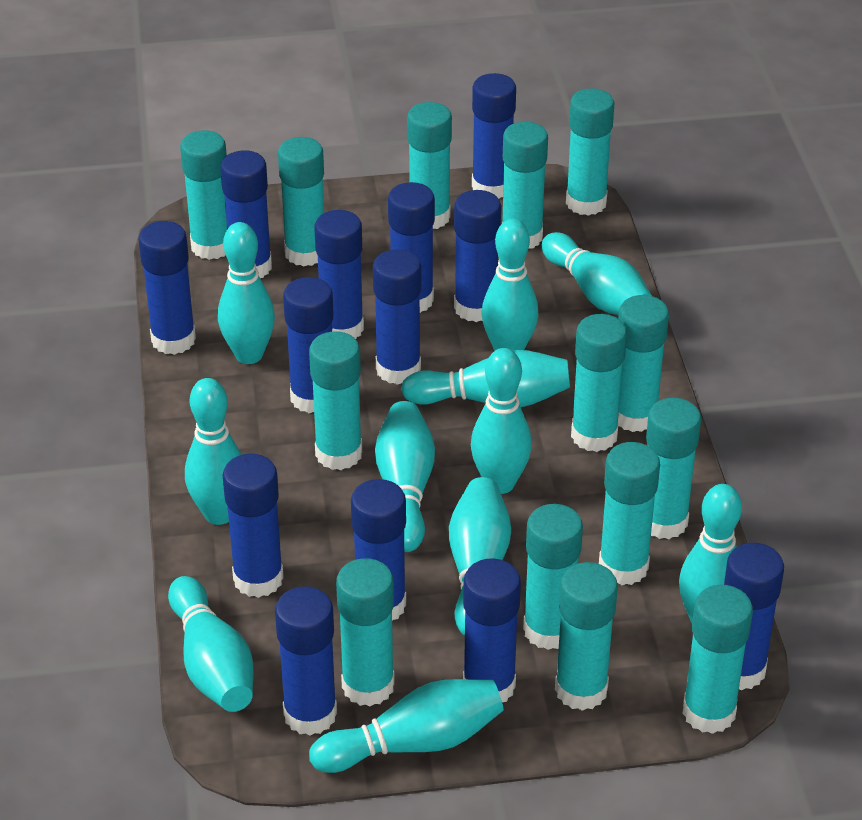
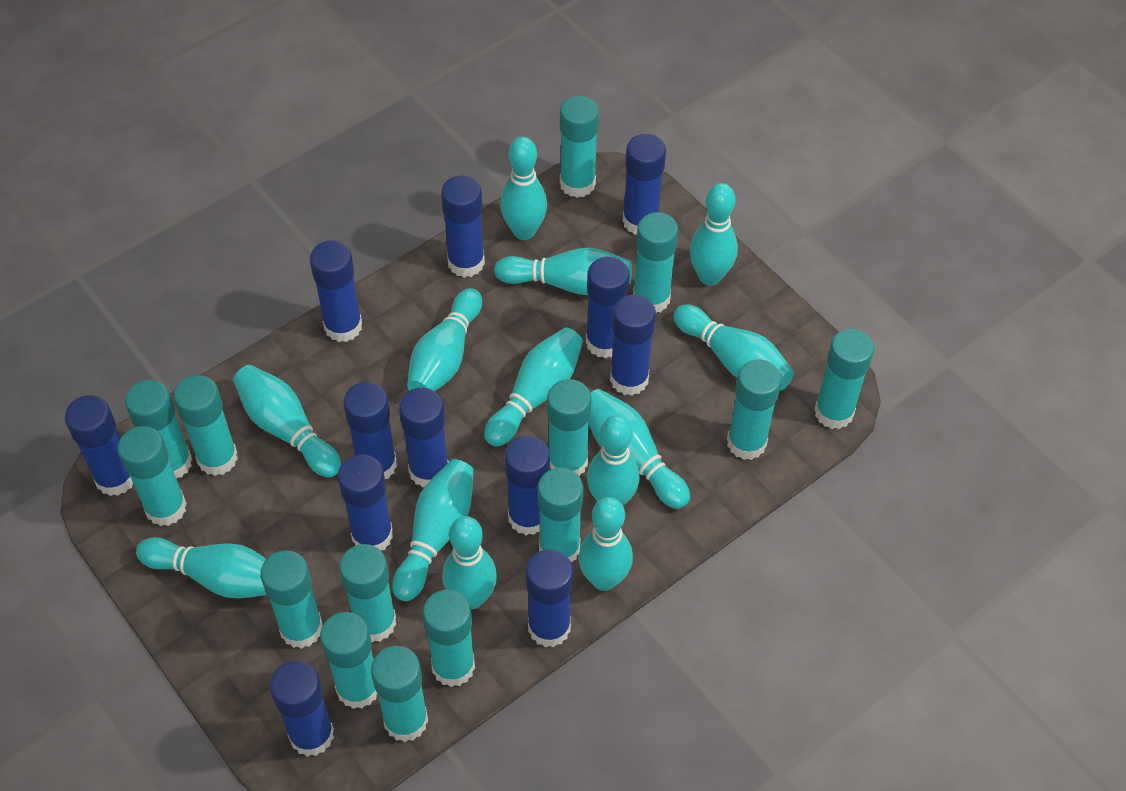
blue glue stick: 13 -> 12
turquoise bowling pin: 11 -> 13

